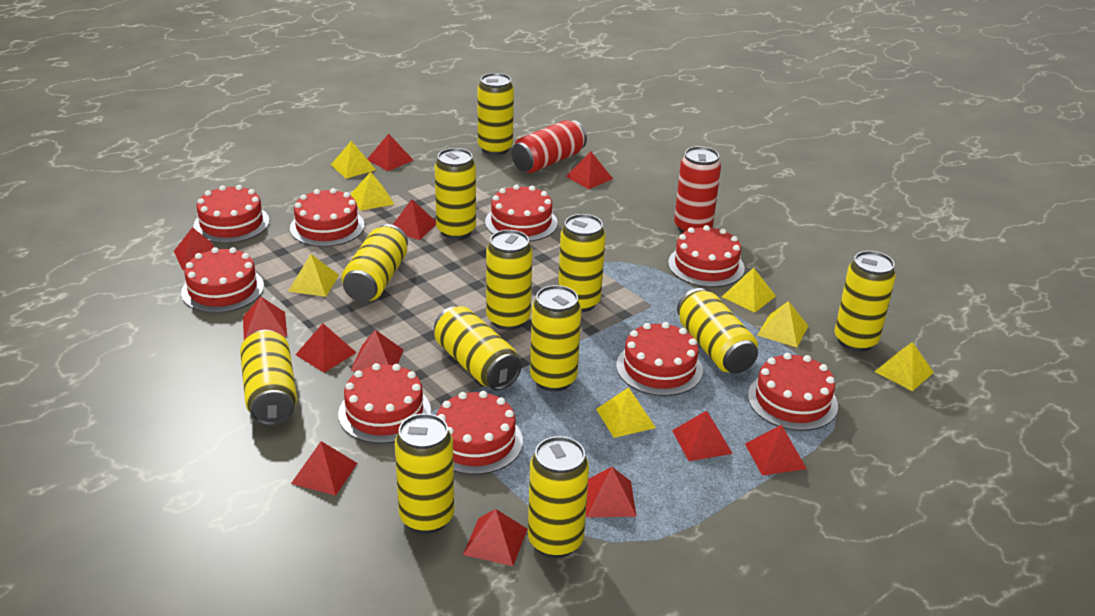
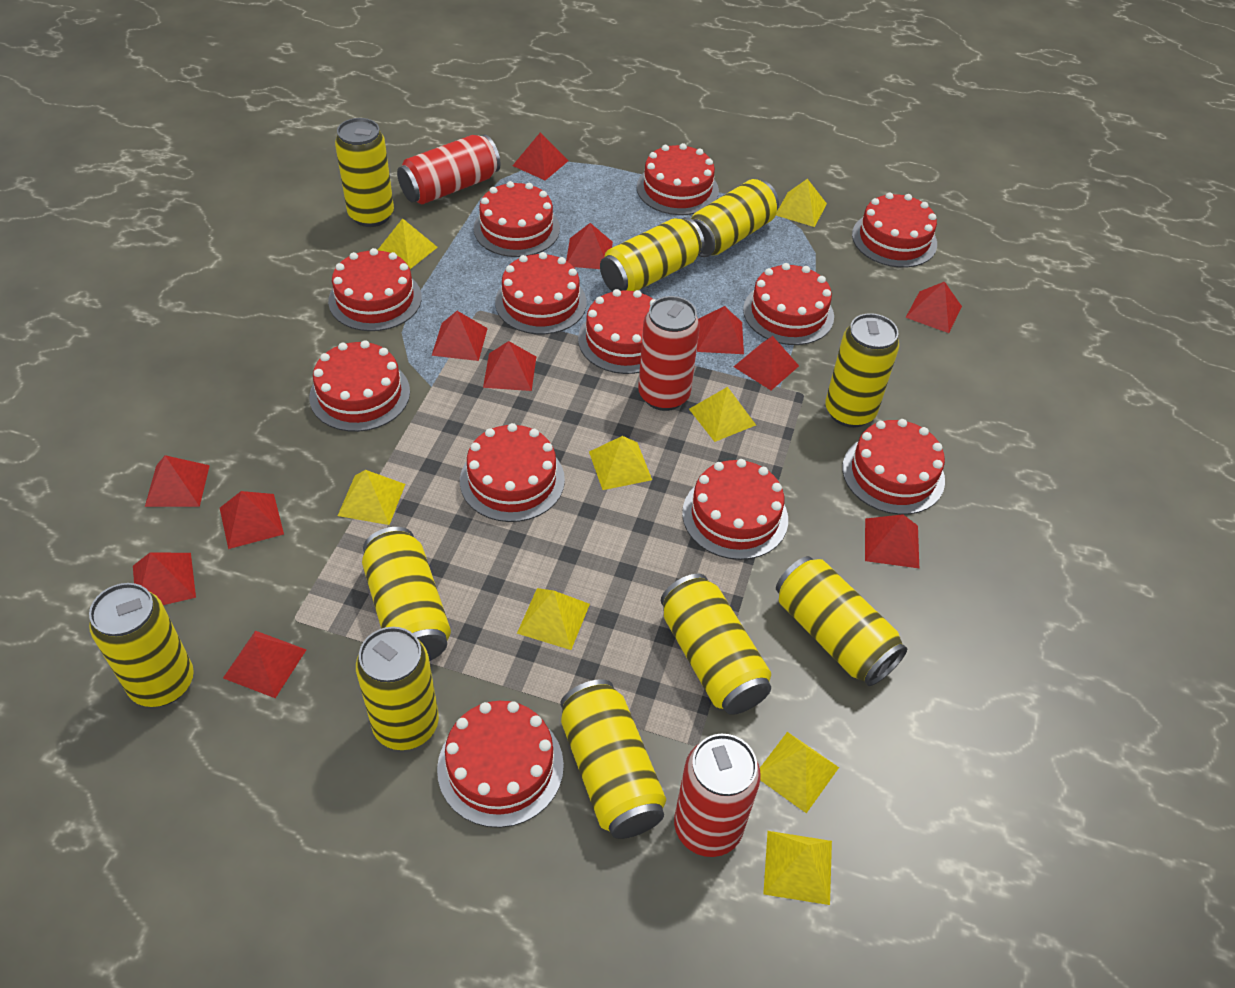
red cake: 9 -> 12
red can: 2 -> 3
yellow can: 12 -> 10
yellow pyramid: 7 -> 8

